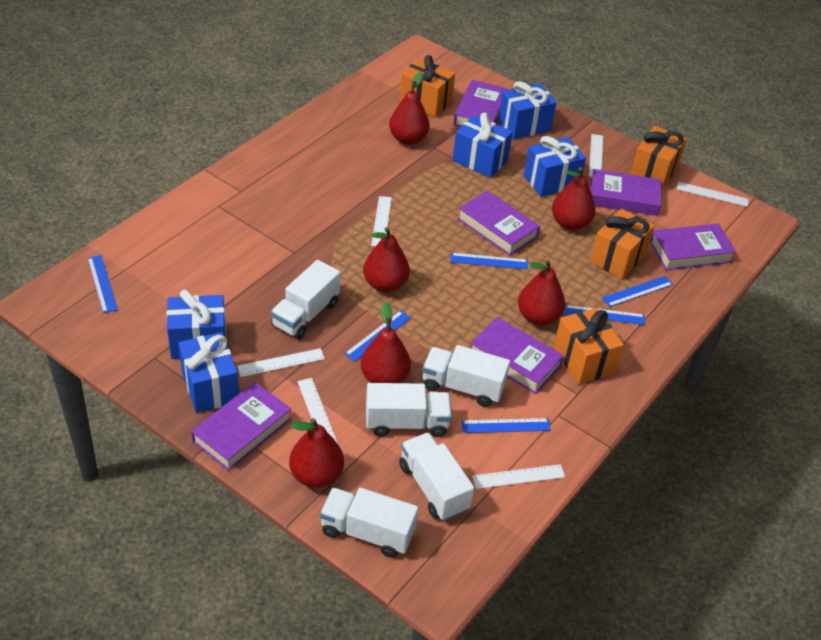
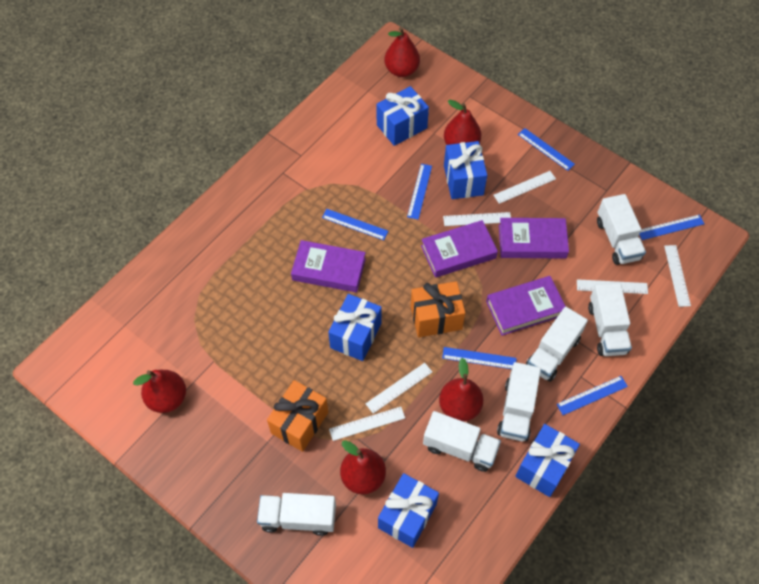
orange gift: 4 -> 2
purple book: 6 -> 4
red pear: 6 -> 5
white truck: 5 -> 6

